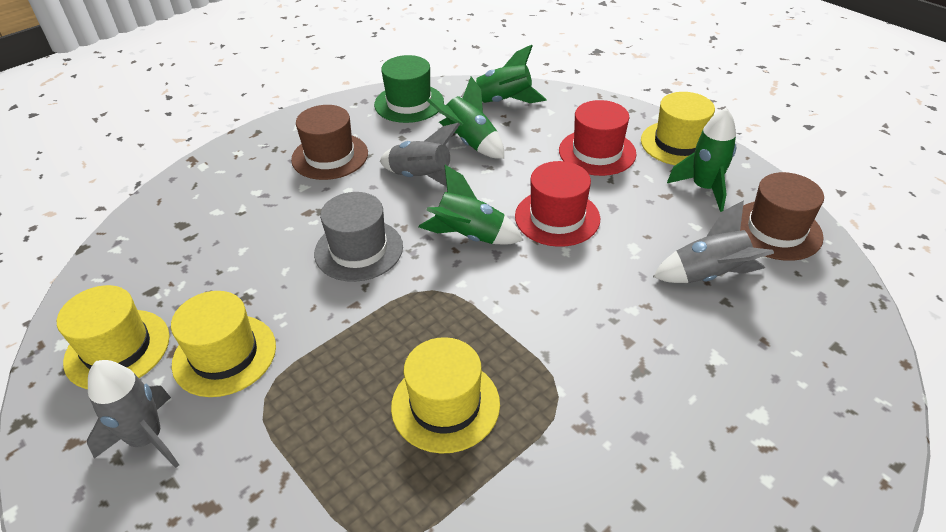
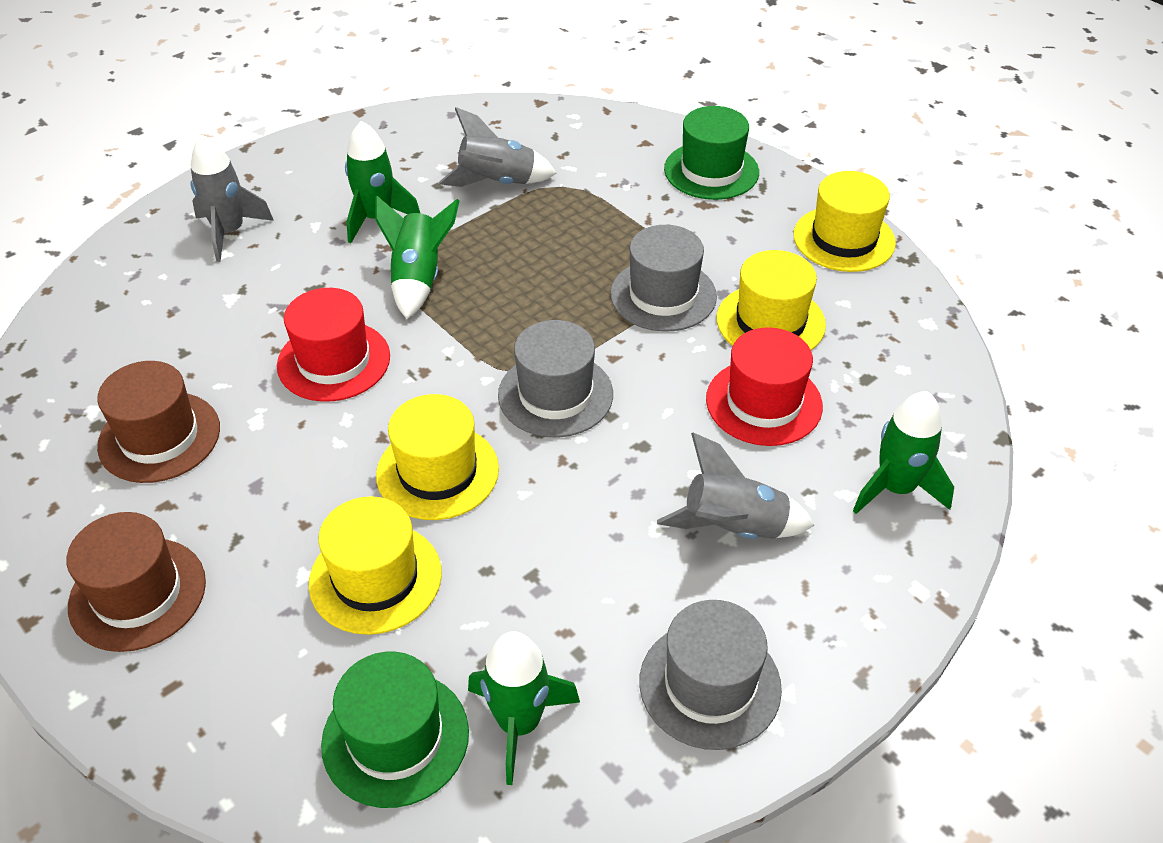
green hat: 1 -> 2
grey hat: 1 -> 3

